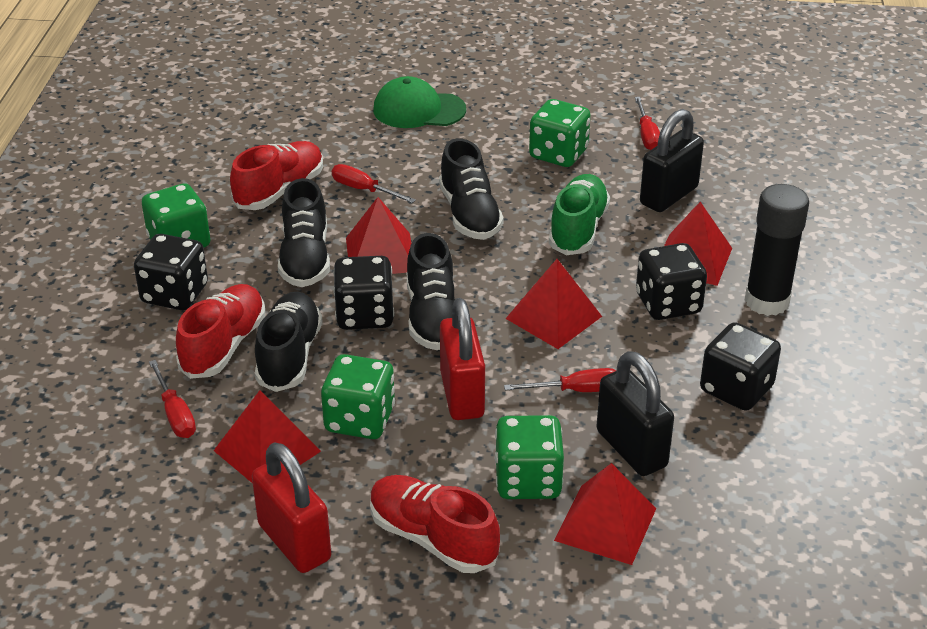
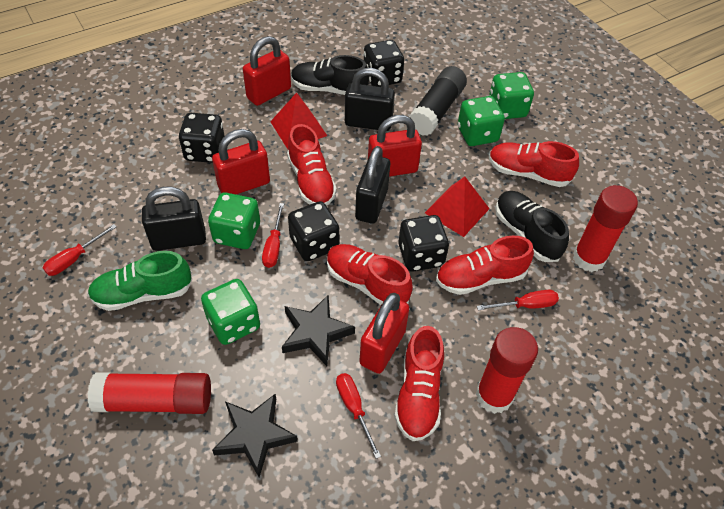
black padlock: 2 -> 3
black shoe: 4 -> 2
black star: 0 -> 2
green cap: 1 -> 0
red glue stick: 0 -> 3
red padlock: 2 -> 4
red pyramid: 5 -> 2
red shoe: 3 -> 5

